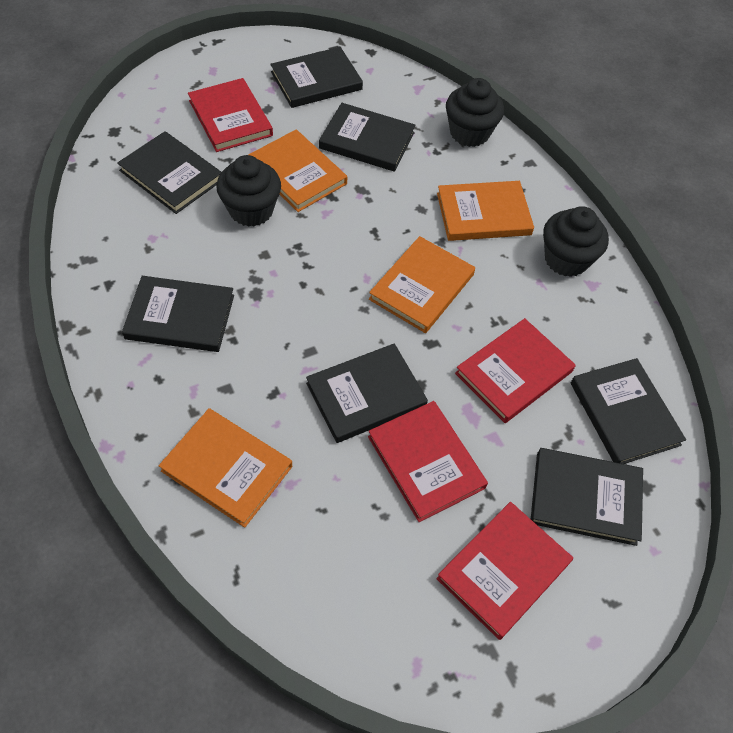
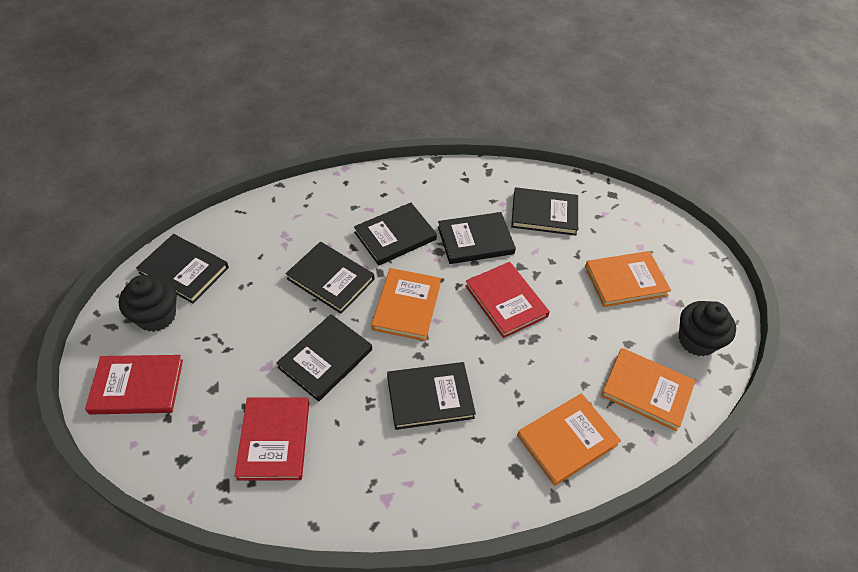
black cupcake: 3 -> 2
red book: 4 -> 3

